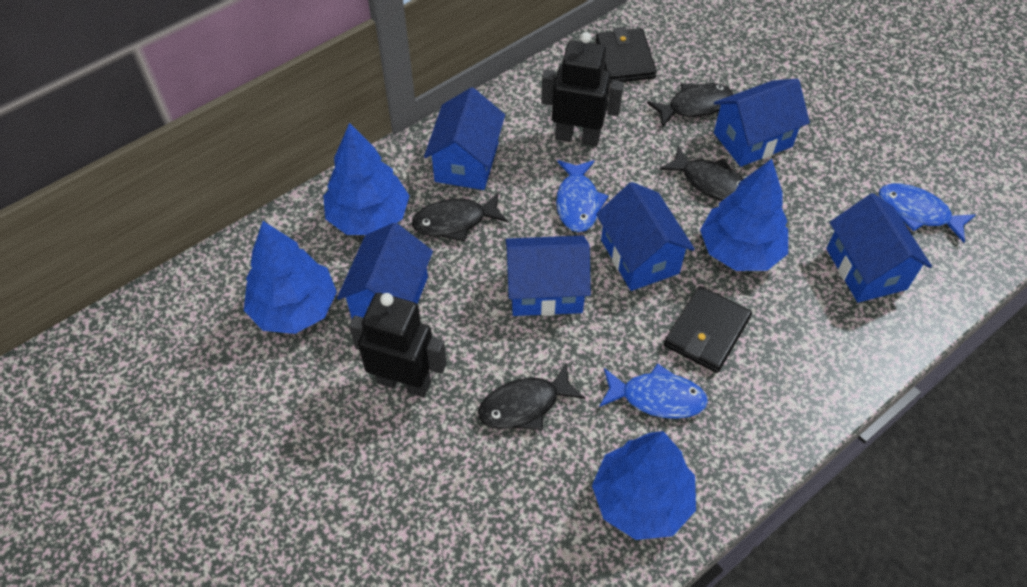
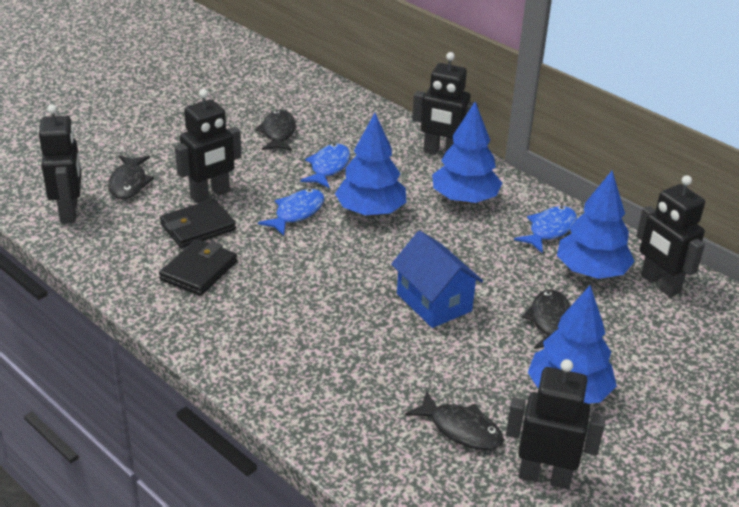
black robot: 2 -> 5
blue house: 6 -> 1

